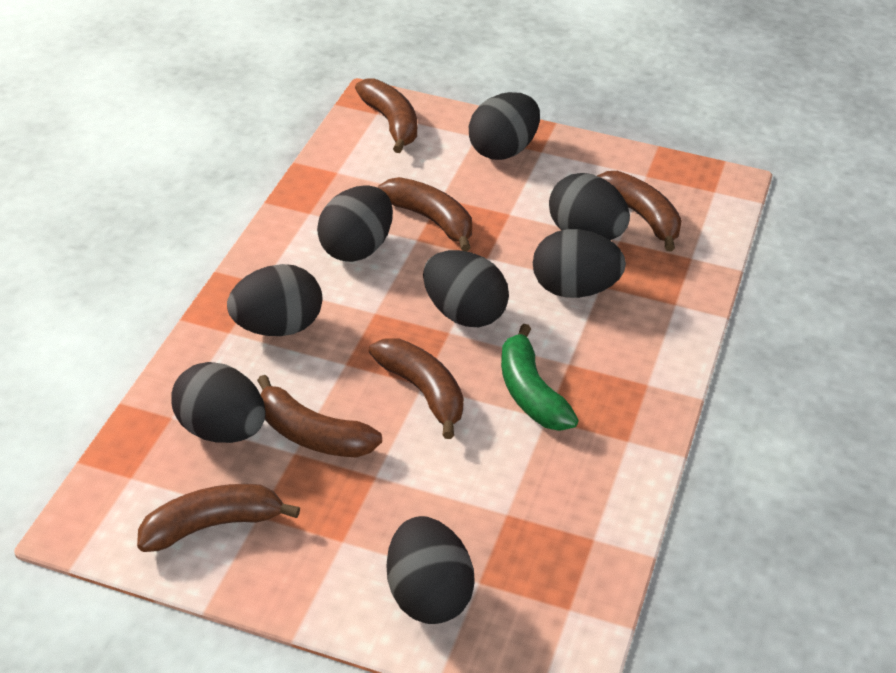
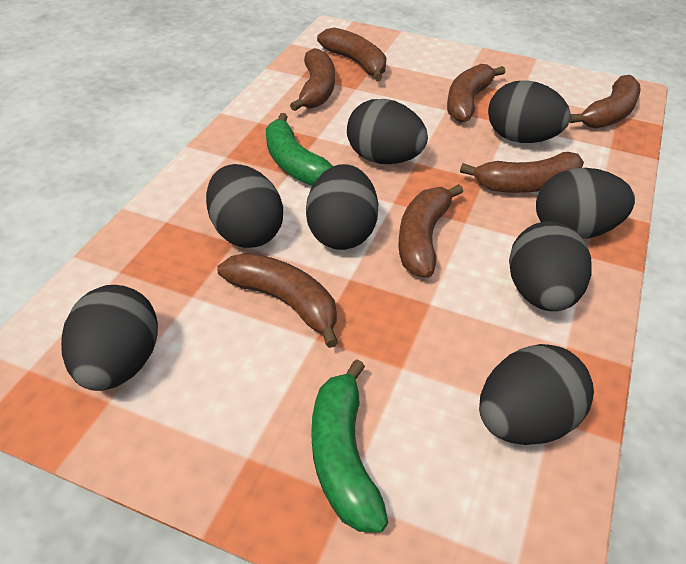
brown banana: 6 -> 7
green banana: 1 -> 2

